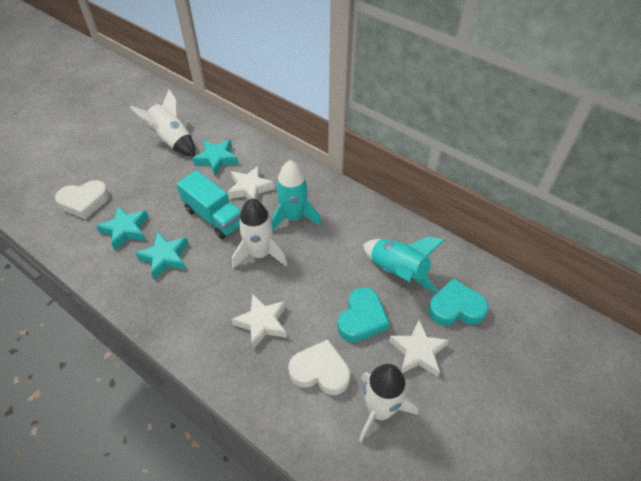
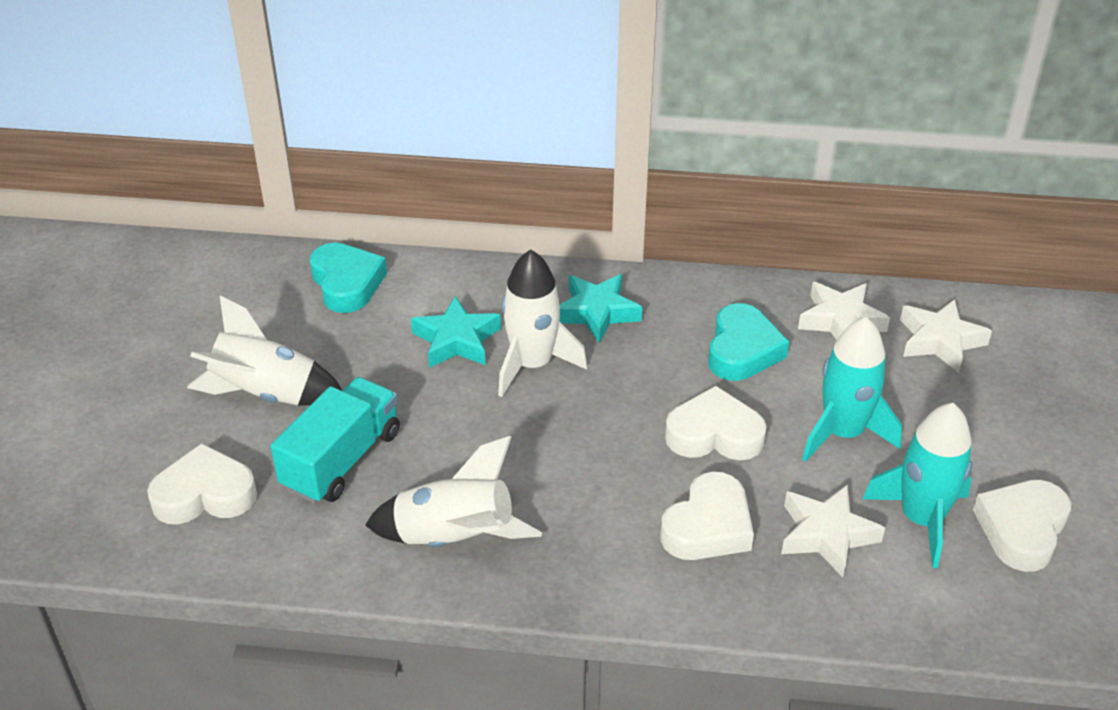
turquoise star: 3 -> 2
white heart: 2 -> 4

